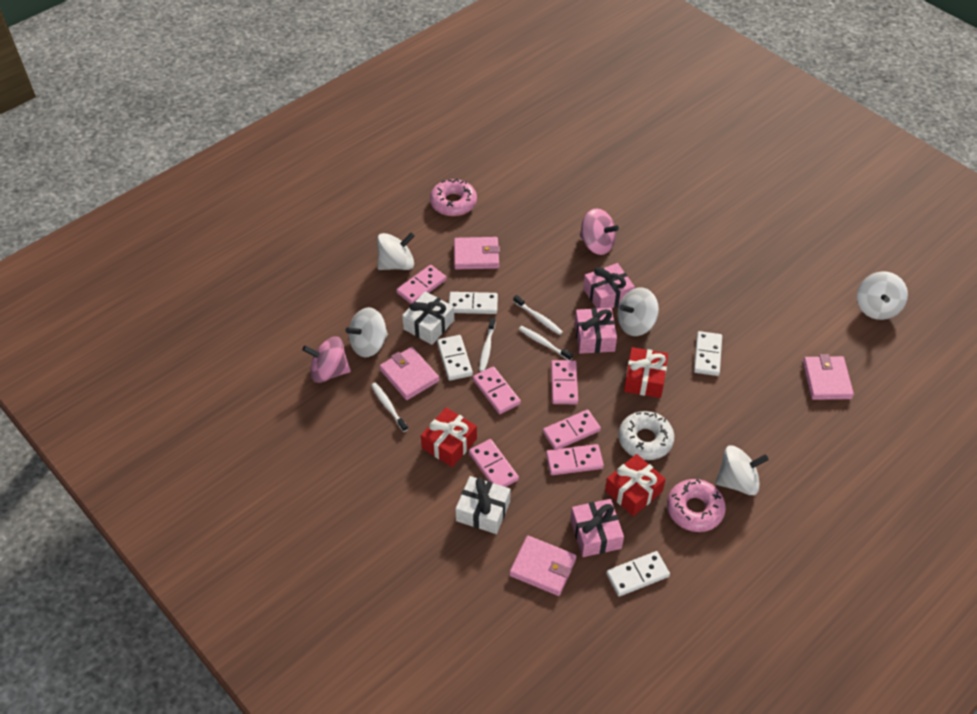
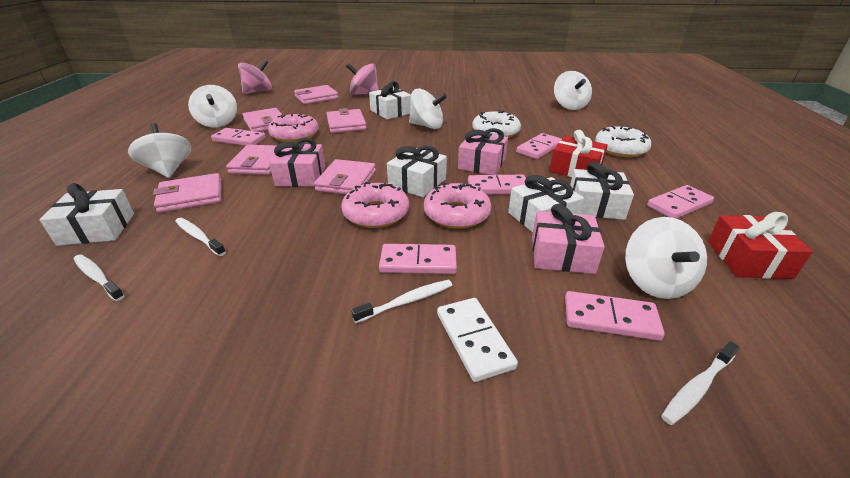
pink donut: 2 -> 3
pink wallet: 4 -> 6
red gift: 3 -> 2
white domino: 4 -> 1
white donut: 1 -> 2
white gift: 2 -> 5

